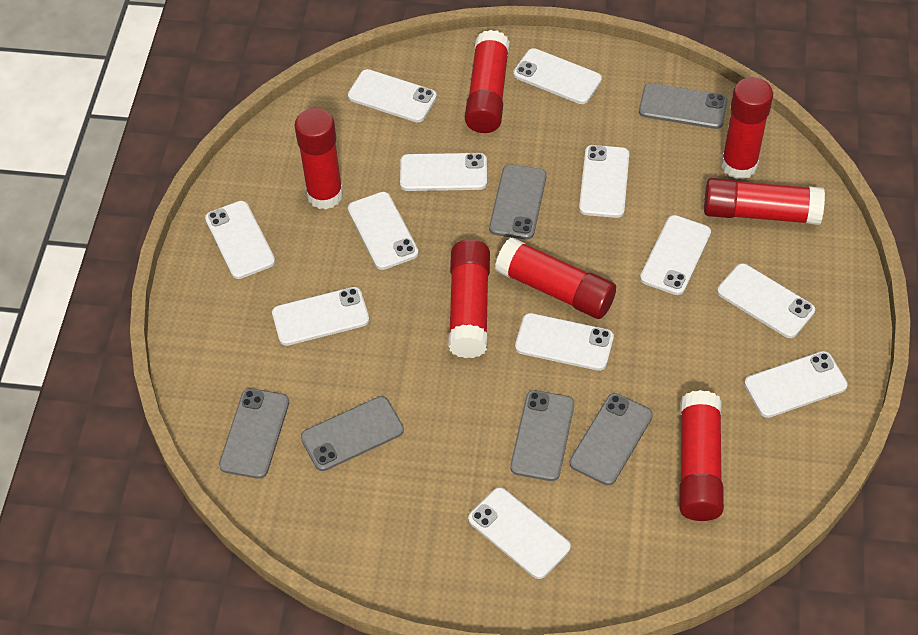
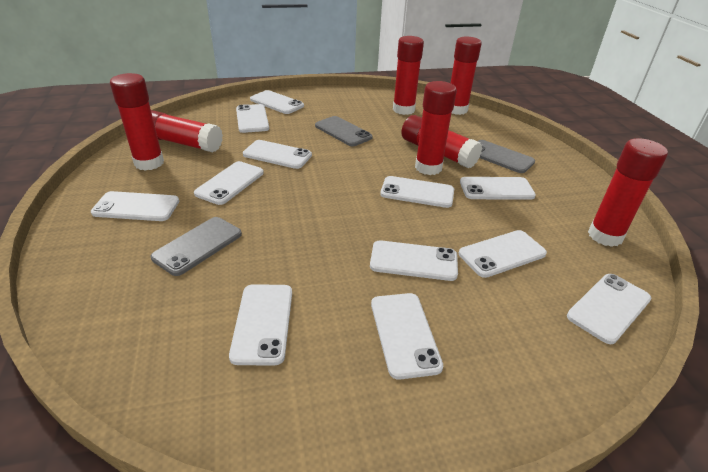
grey phone: 6 -> 3

